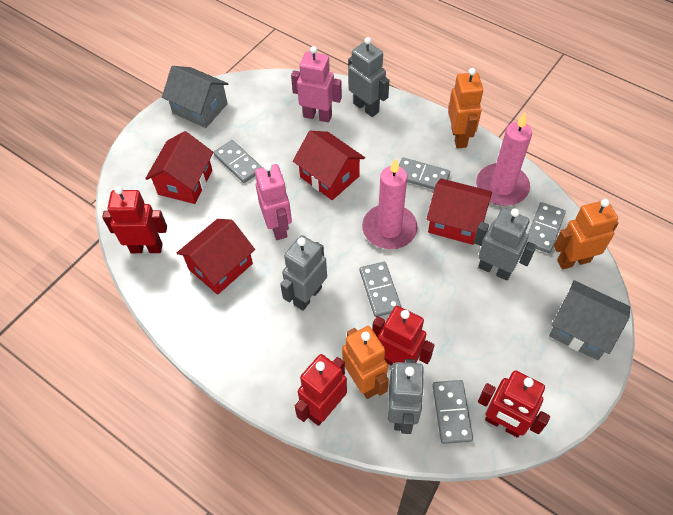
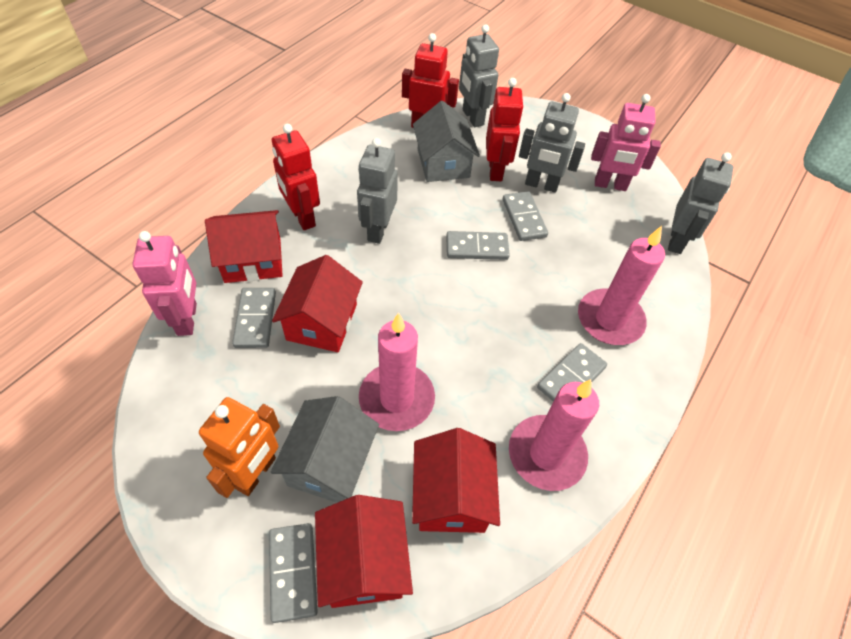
orange robot: 3 -> 1
pink candle: 2 -> 3
red robot: 4 -> 3

